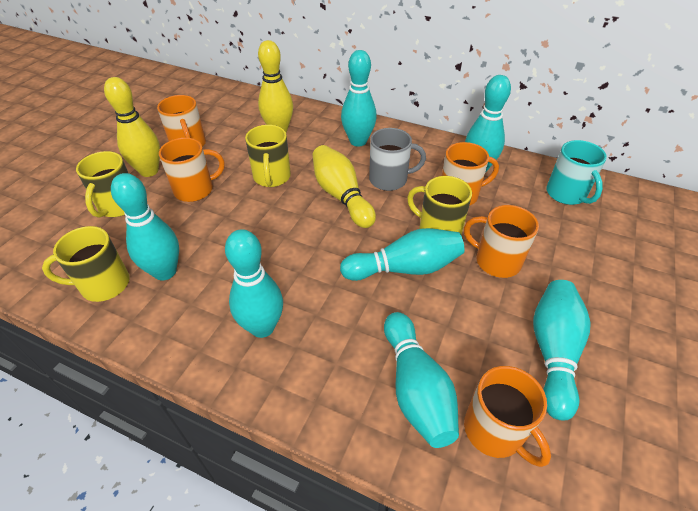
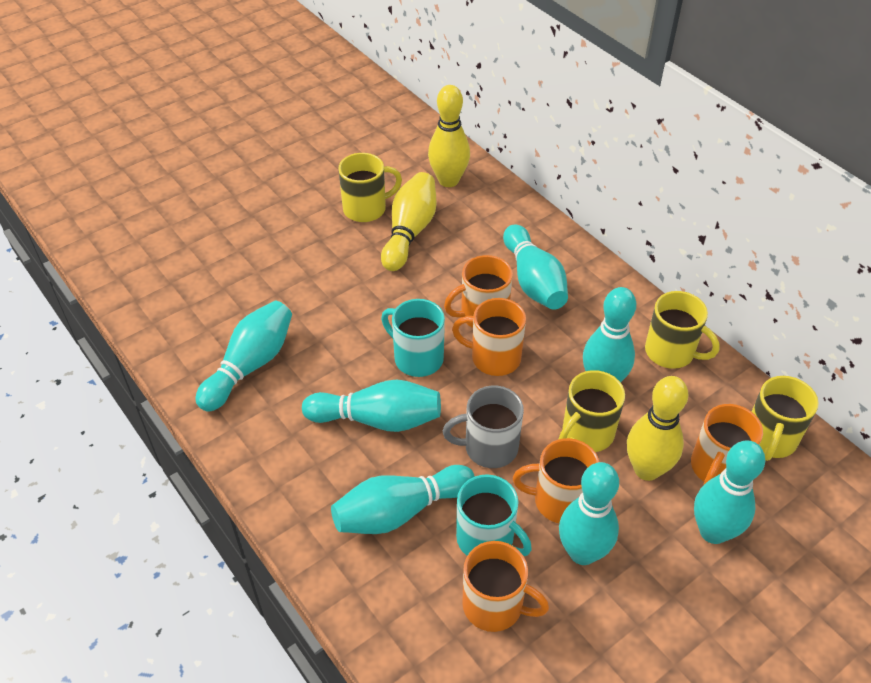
turquoise mug: 1 -> 2

